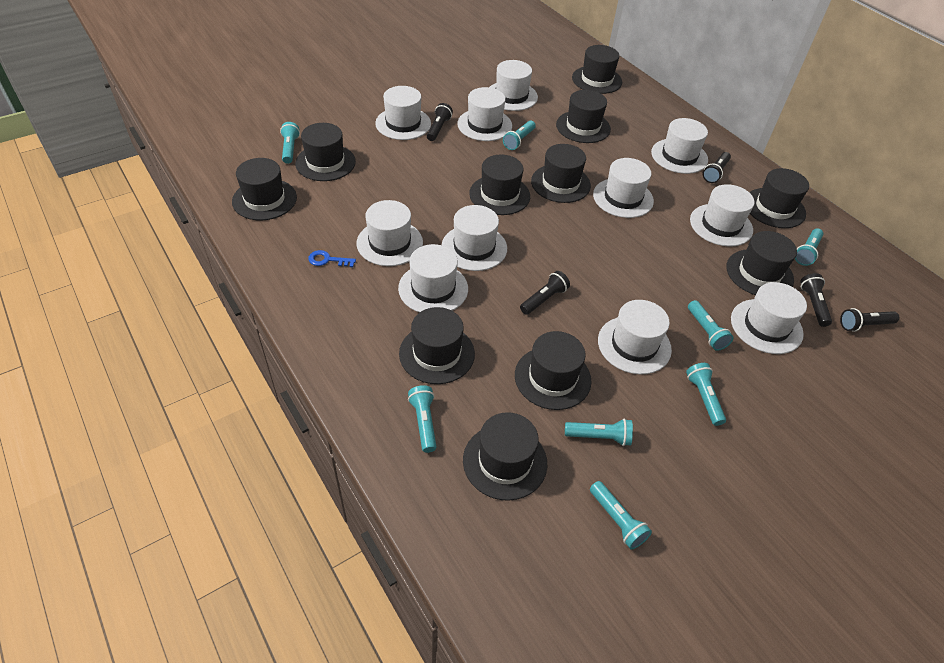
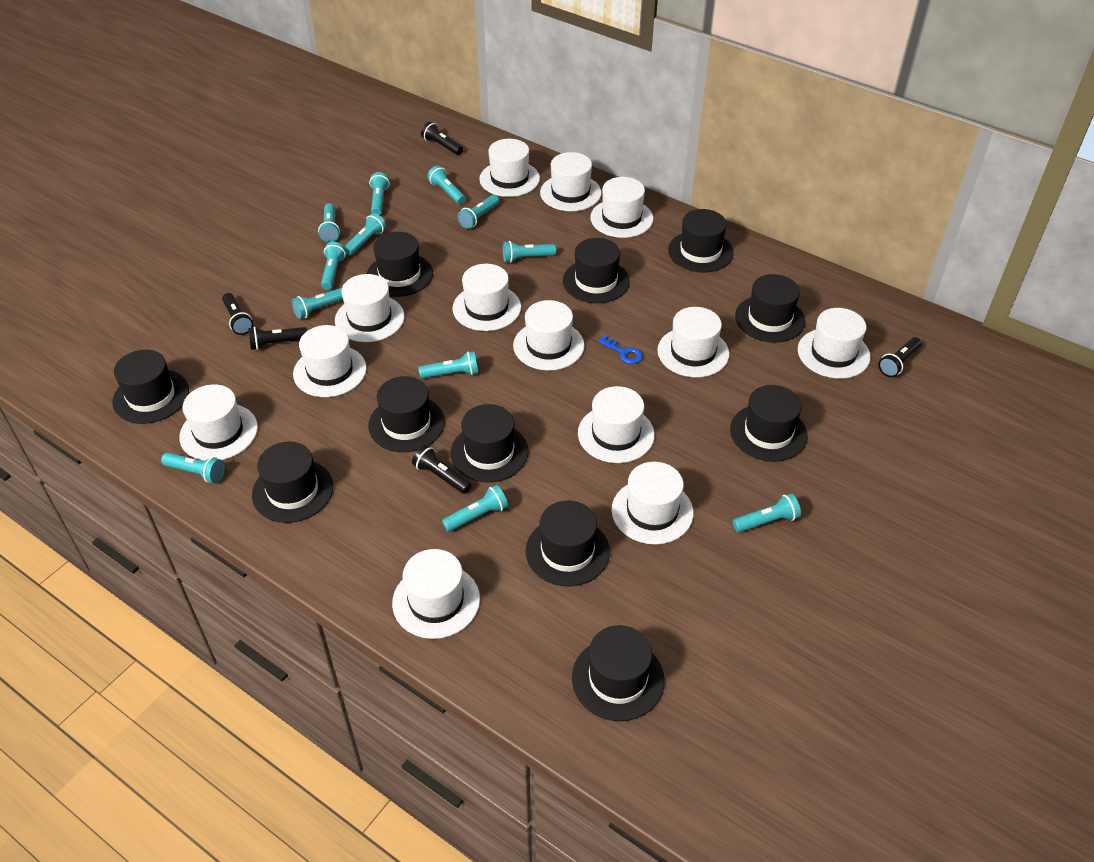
turquoise flashlight: 8 -> 12
white hat: 11 -> 13

